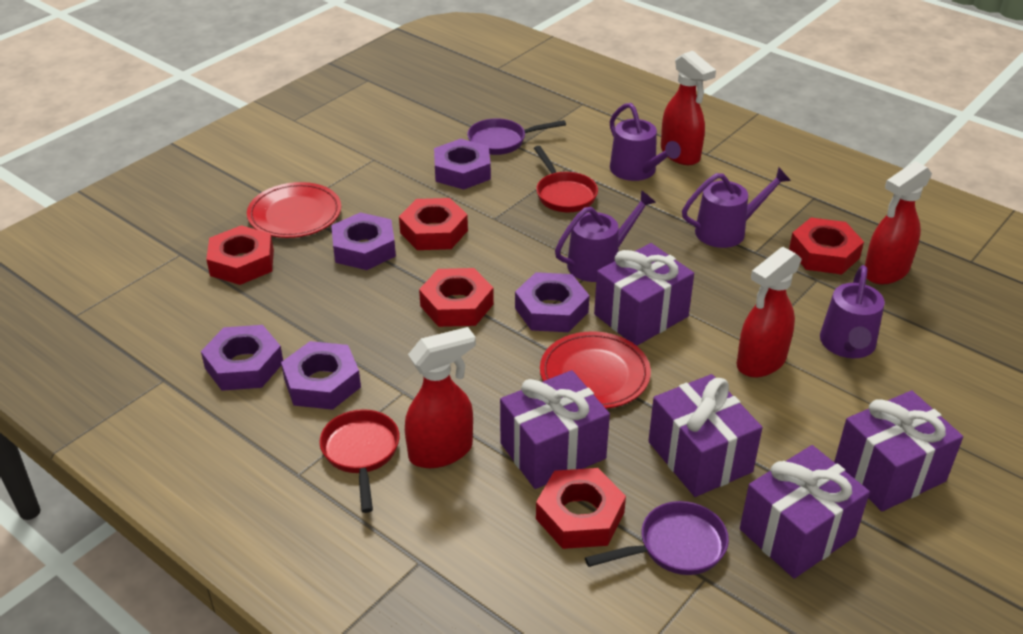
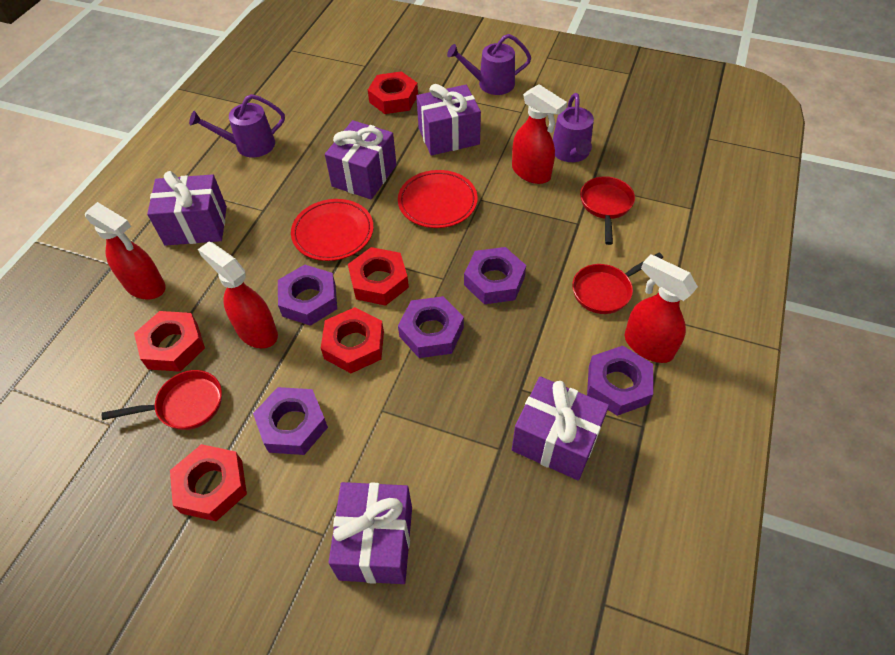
purple pan: 2 -> 0
purple watering can: 4 -> 3
red pan: 2 -> 3

